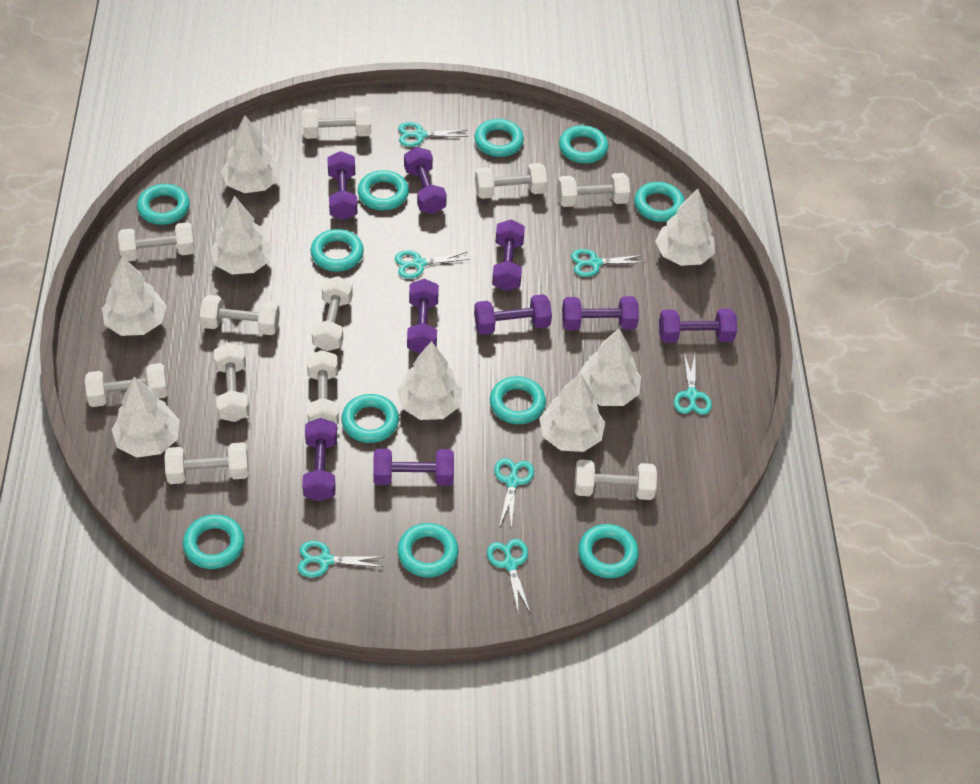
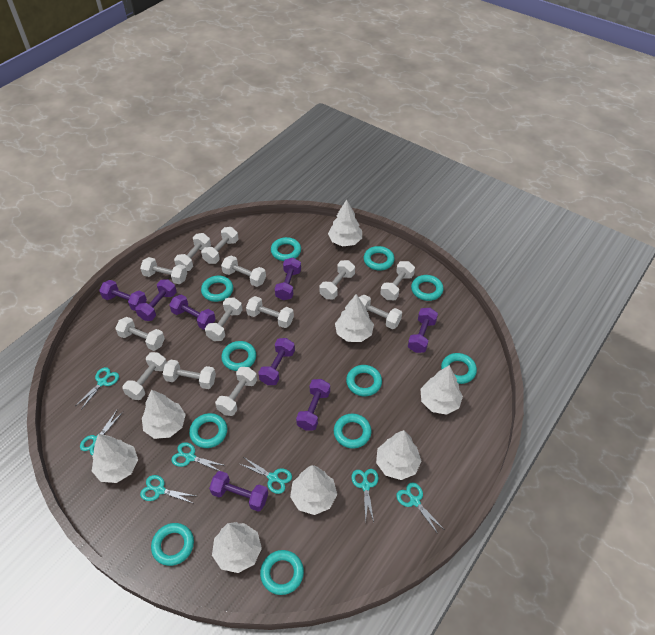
purple dumbbell: 9 -> 8
white dumbbell: 11 -> 13

